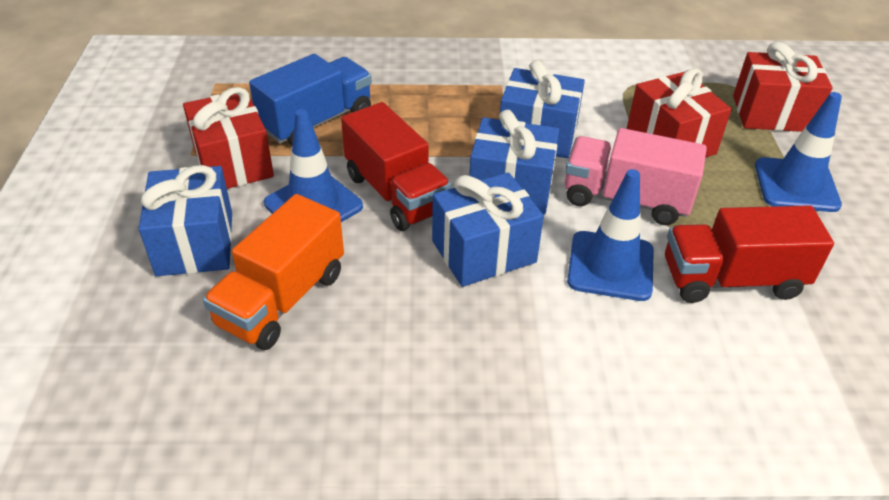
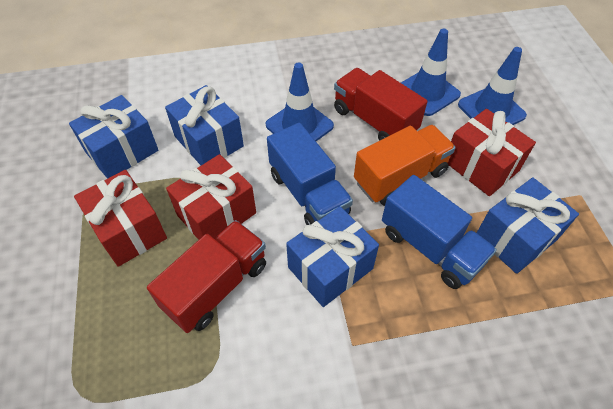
blue truck: 1 -> 2
pink truck: 1 -> 0

